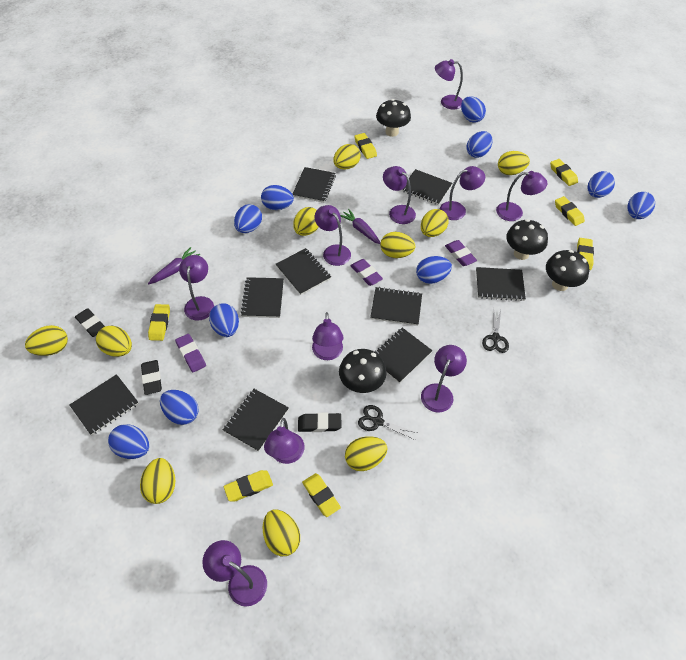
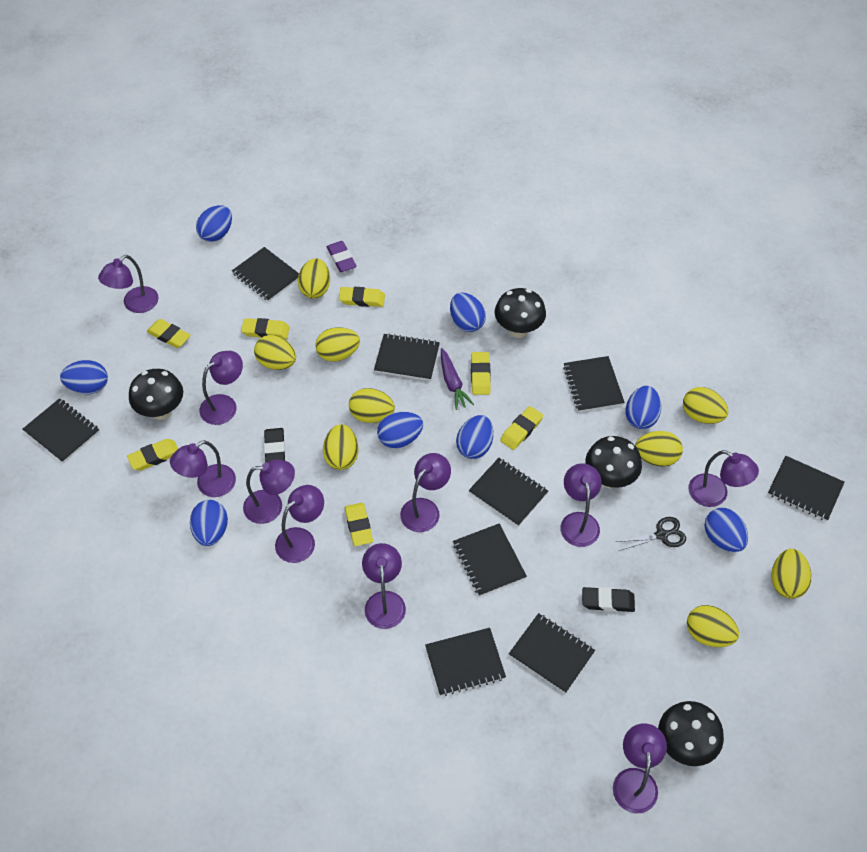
black eraser: 3 -> 2
black scissors: 2 -> 1
blue egg: 10 -> 8
purple carrot: 2 -> 1
purple eraser: 3 -> 1
yellow egg: 10 -> 9

